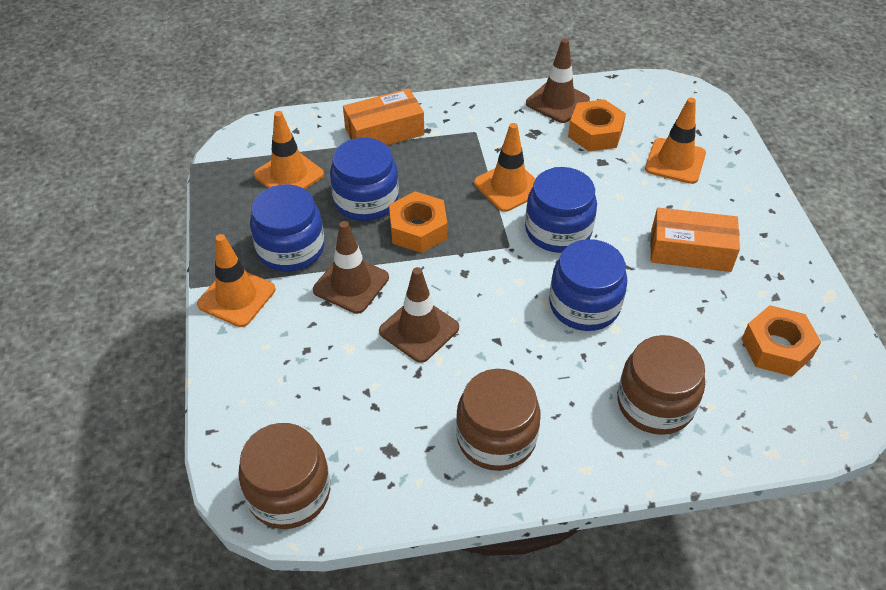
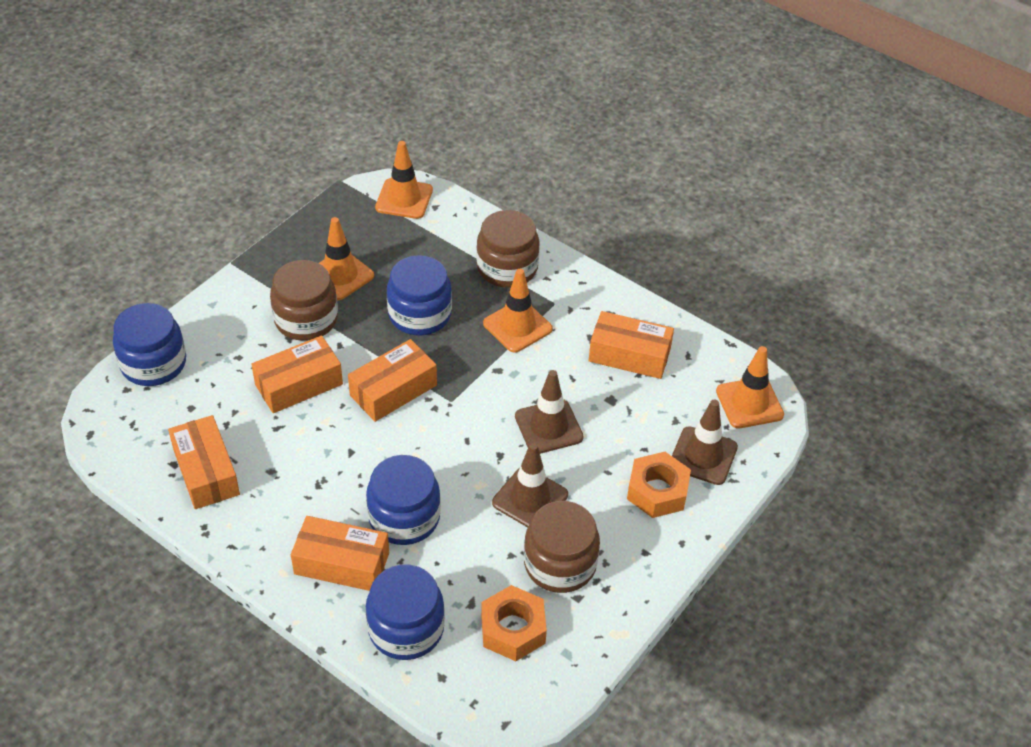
orange box: 2 -> 5
orange nut: 3 -> 2

